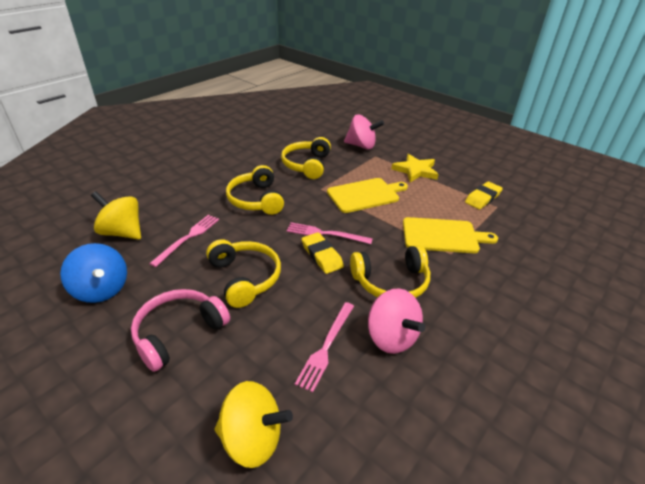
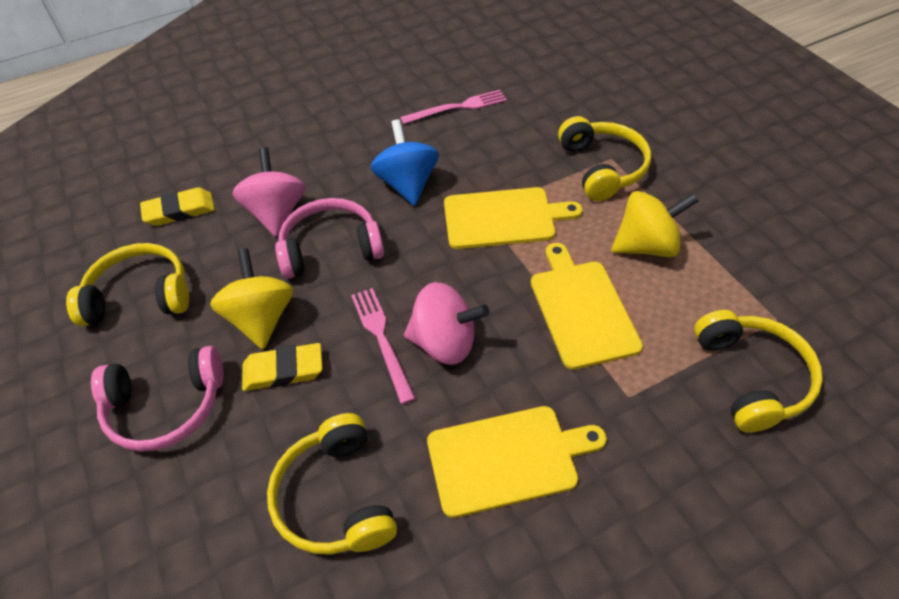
pink fork: 3 -> 2
pink headphones: 1 -> 2
yellow cutting board: 2 -> 3
yellow star: 1 -> 0

